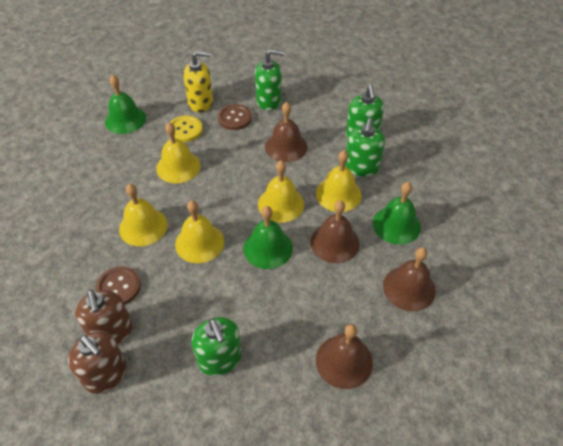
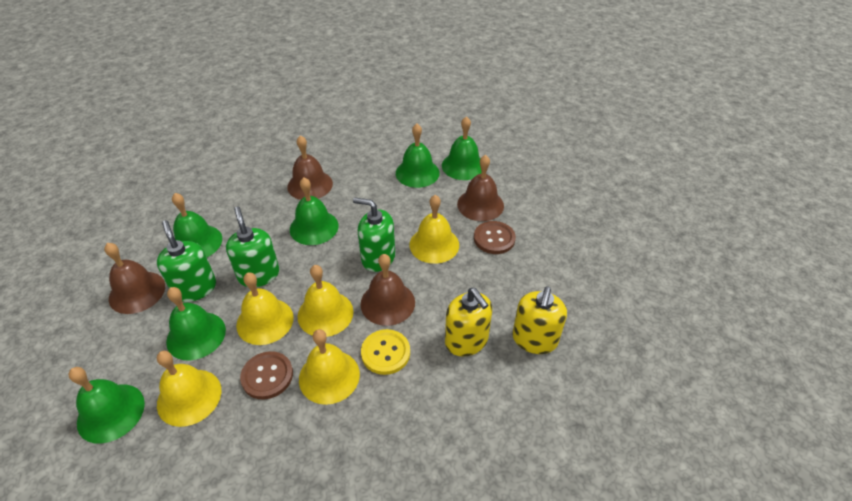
brown soap dispenser: 2 -> 0
green bell: 3 -> 6
green soap dispenser: 4 -> 3
yellow soap dispenser: 1 -> 2

